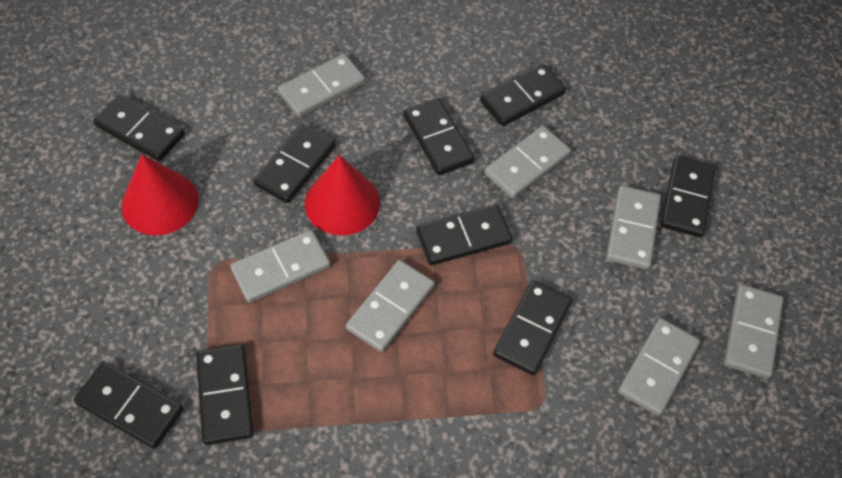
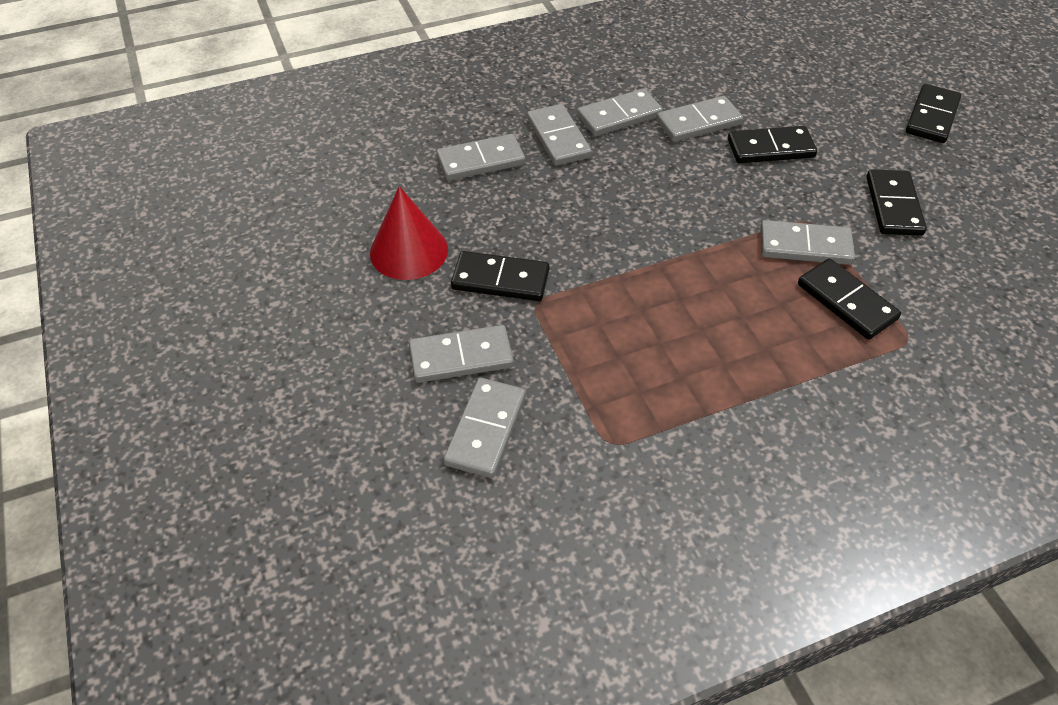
black domino: 9 -> 5
red cone: 2 -> 1

